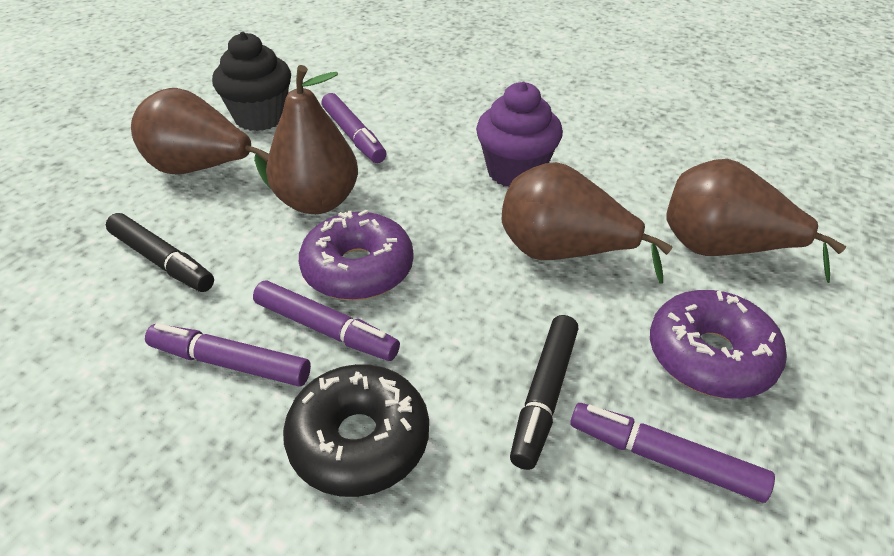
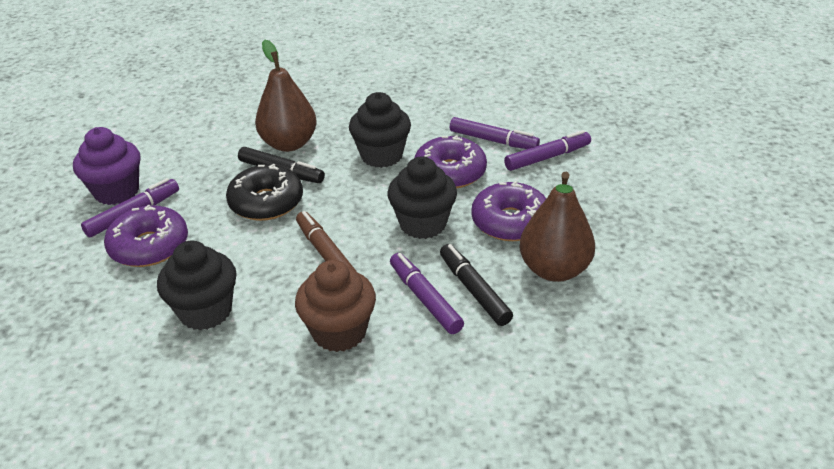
black cupcake: 1 -> 3
brown cupcake: 0 -> 1
brown marker: 0 -> 1
brown pear: 4 -> 2
purple donut: 2 -> 3

